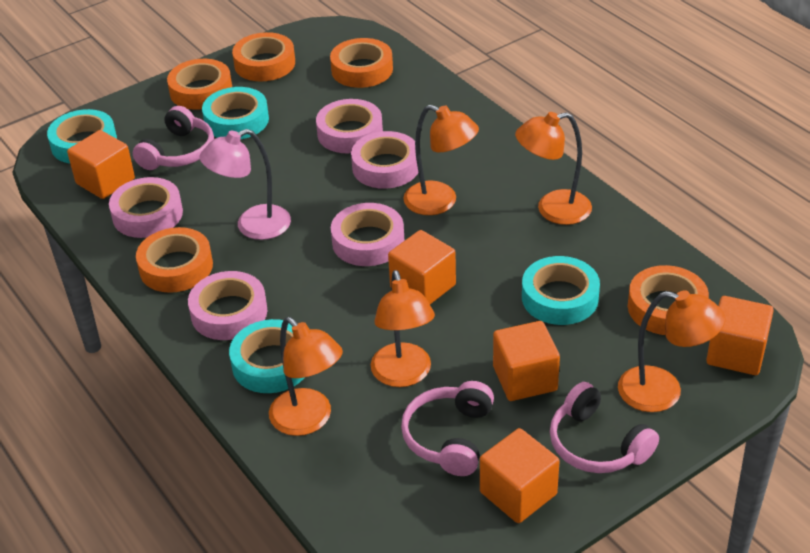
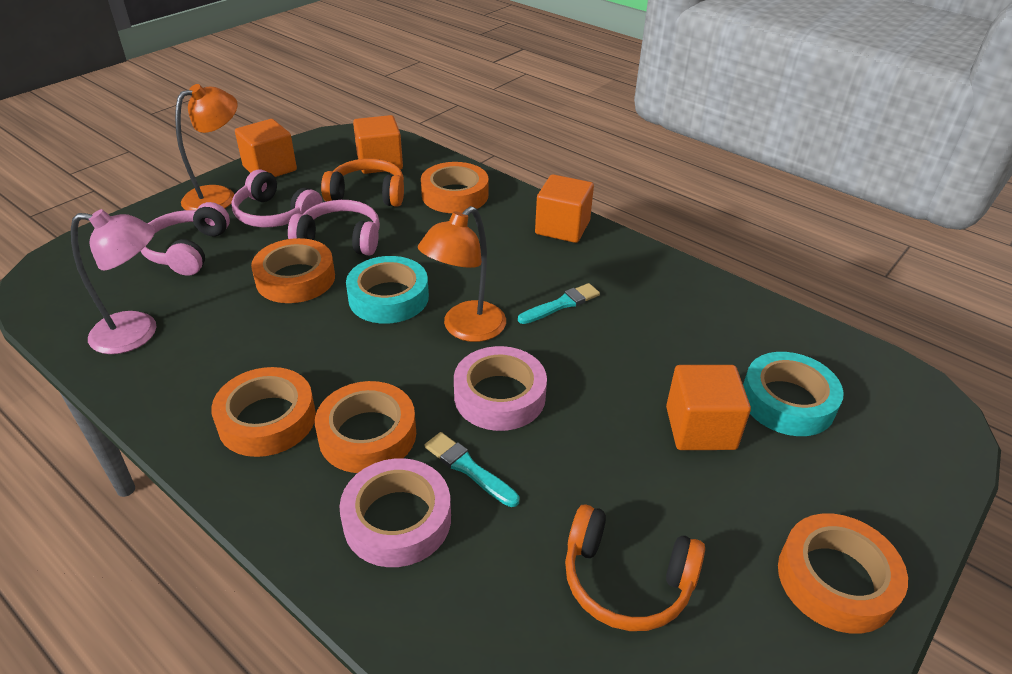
orange cube: 5 -> 4
orange headphones: 0 -> 2
orange lamp: 5 -> 2
pink tape: 5 -> 2
turquoise brush: 0 -> 2
turquoise tape: 4 -> 2

